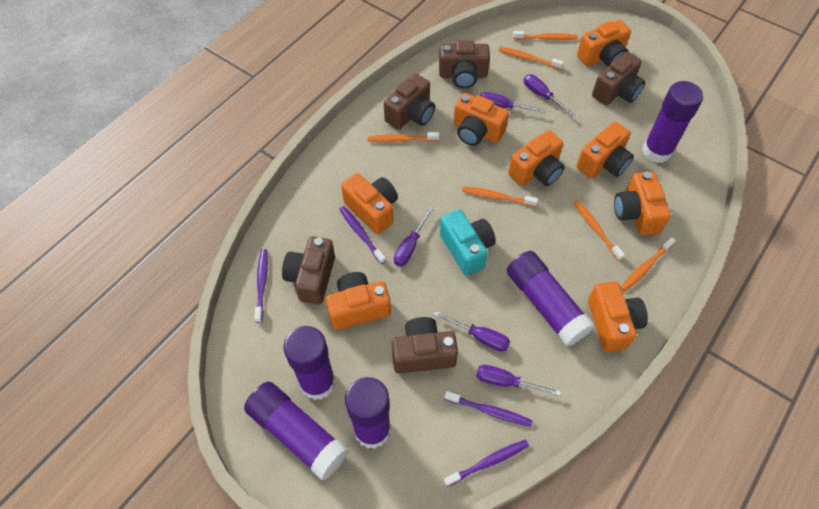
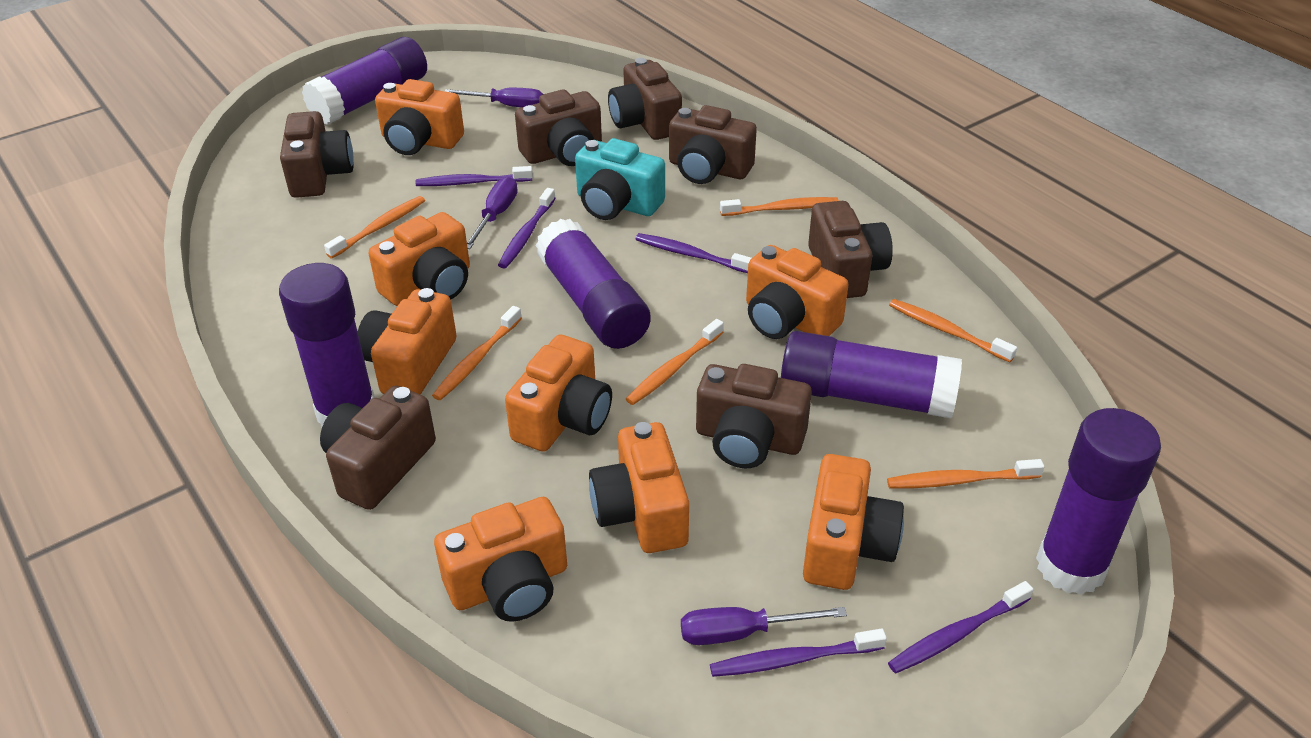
brown camera: 5 -> 7
purple screwdriver: 5 -> 3
purple toothbrush: 4 -> 5

